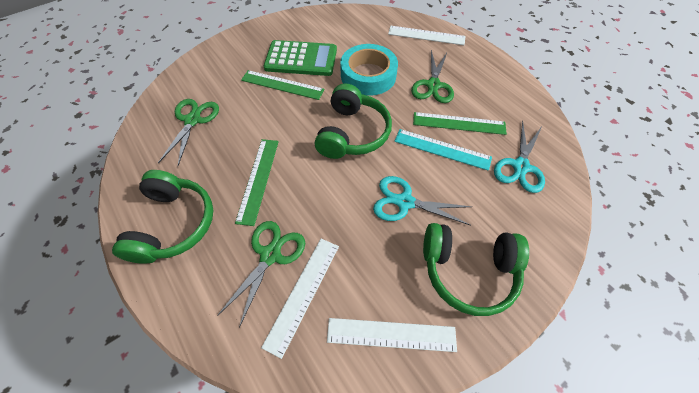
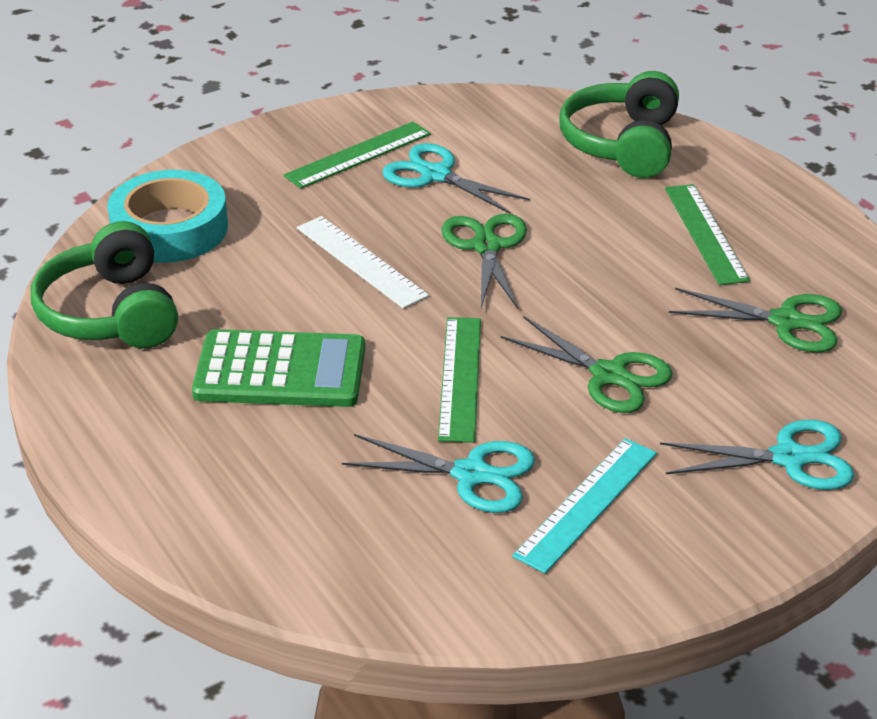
green headphones: 3 -> 2
turquoise scissors: 2 -> 3
white ruler: 3 -> 1

